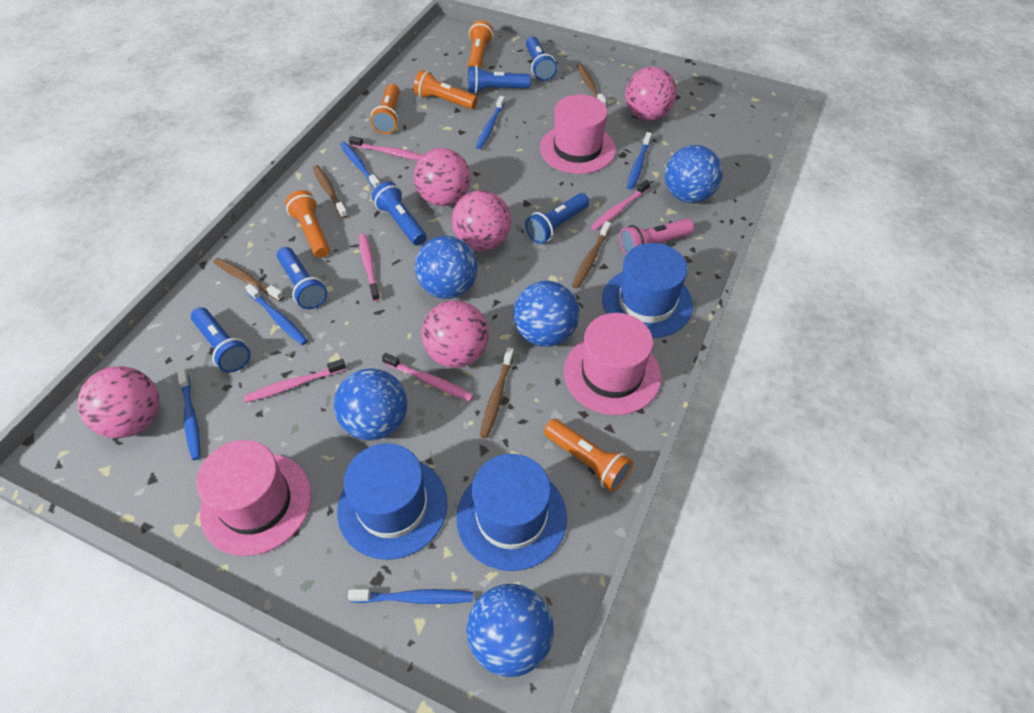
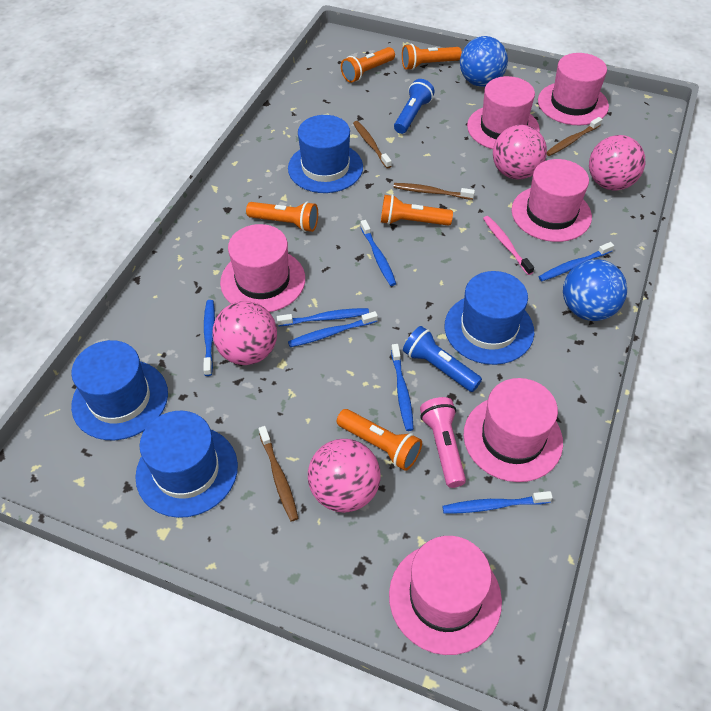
blue ball: 5 -> 2
blue flashlight: 6 -> 2
blue hat: 3 -> 4
blue toothbrush: 6 -> 7
brown toothbrush: 5 -> 4
pink ball: 5 -> 4
pink hat: 3 -> 6
pink toothbrush: 5 -> 1

